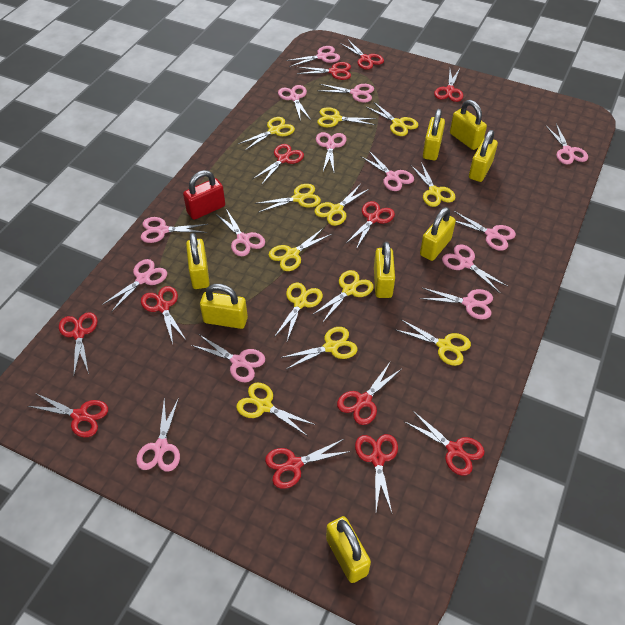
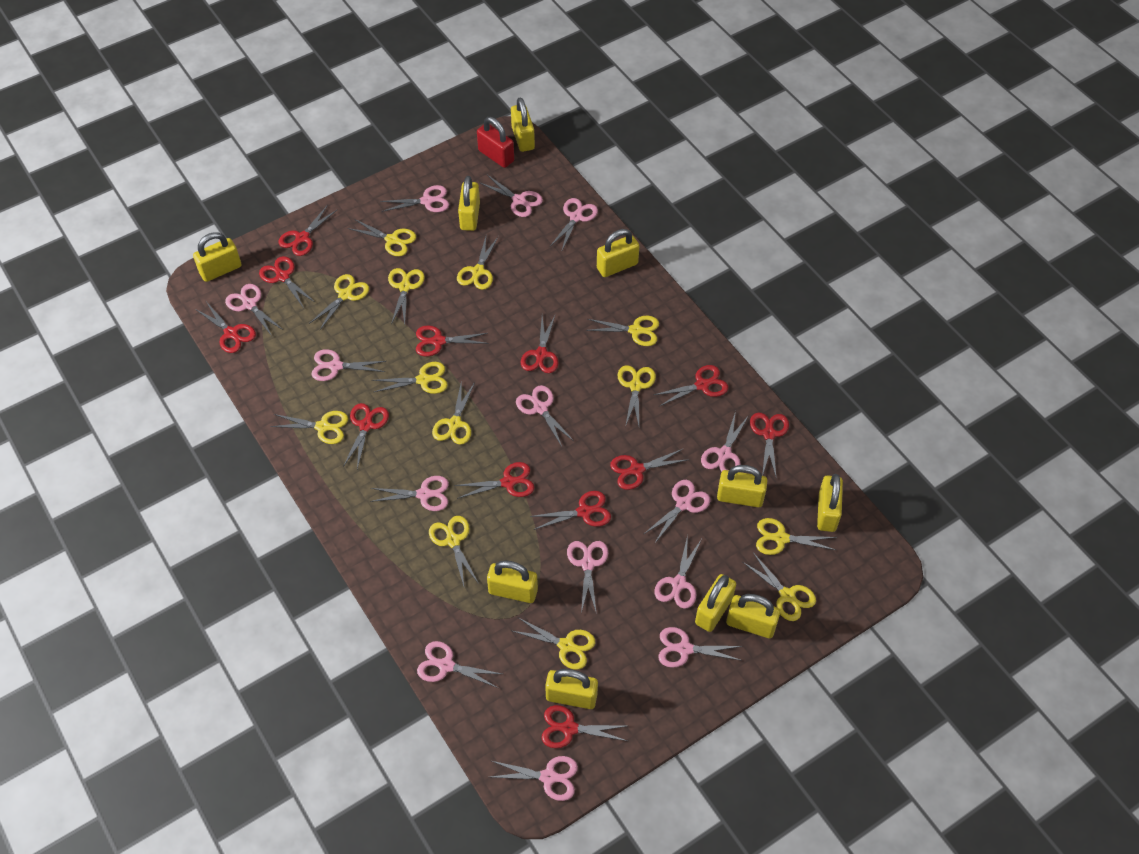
yellow padlock: 8 -> 10
yellow scissors: 12 -> 13

